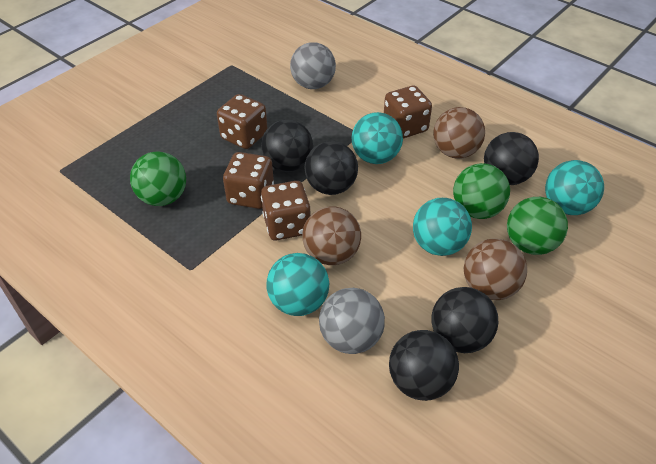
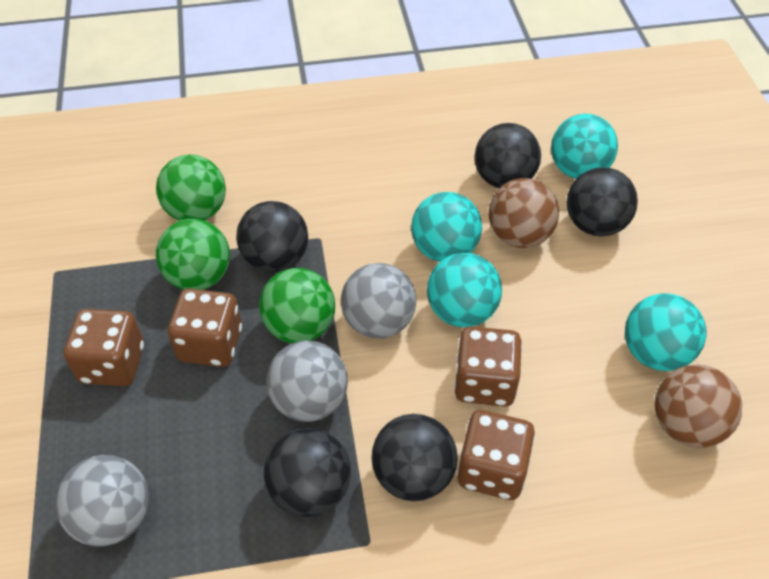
brown ball: 3 -> 2
grey ball: 2 -> 3

